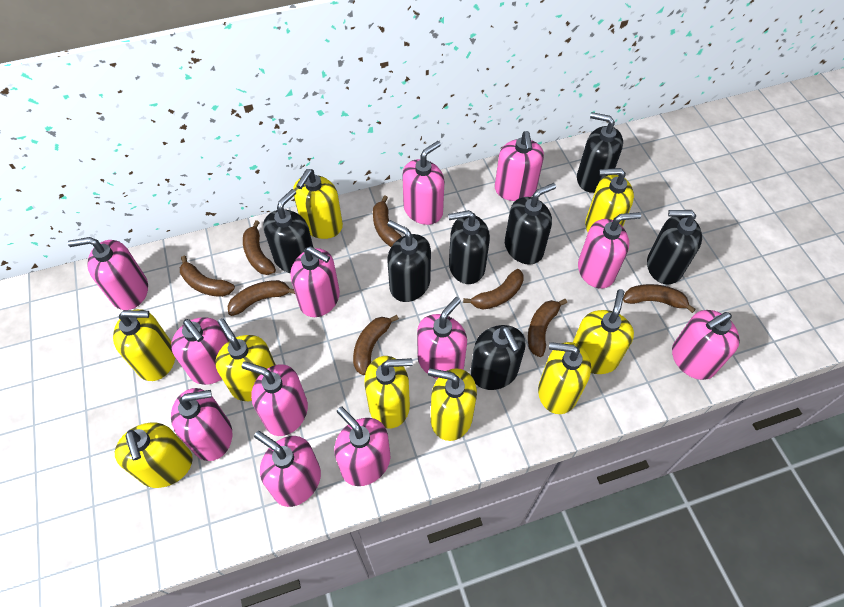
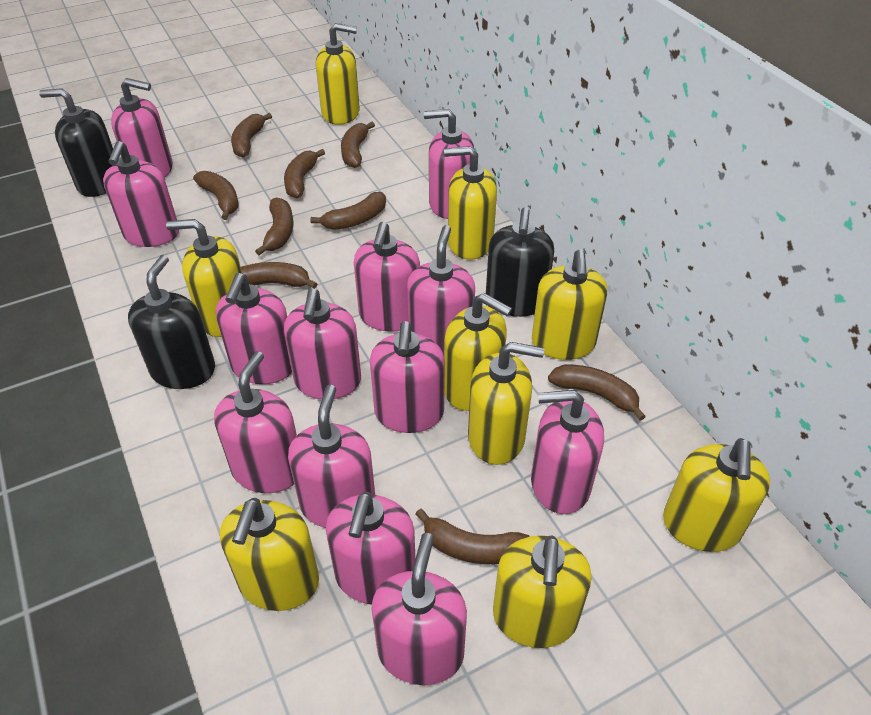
black soap dispenser: 7 -> 3
brown banana: 8 -> 9
pink soap dispenser: 12 -> 13

